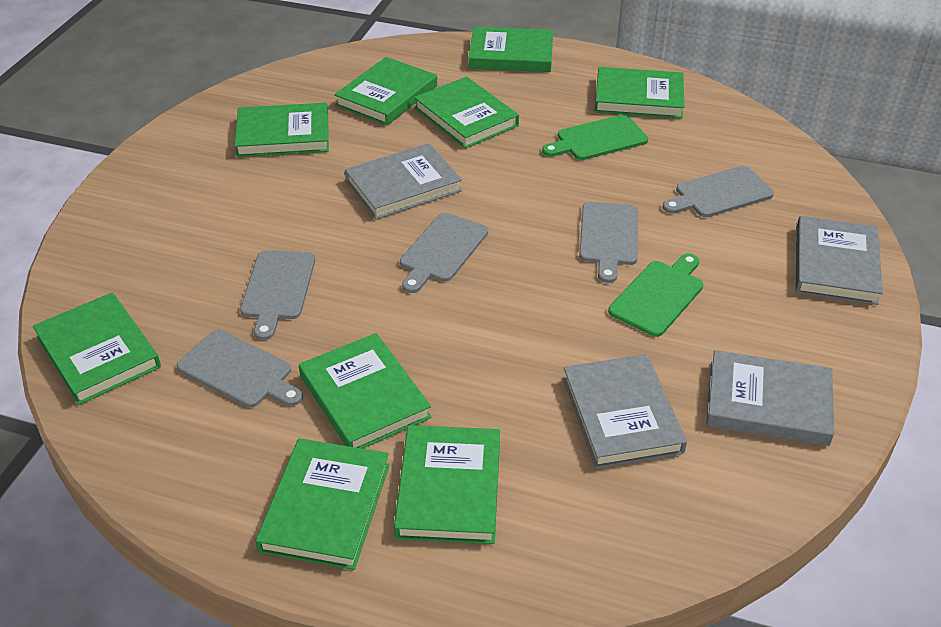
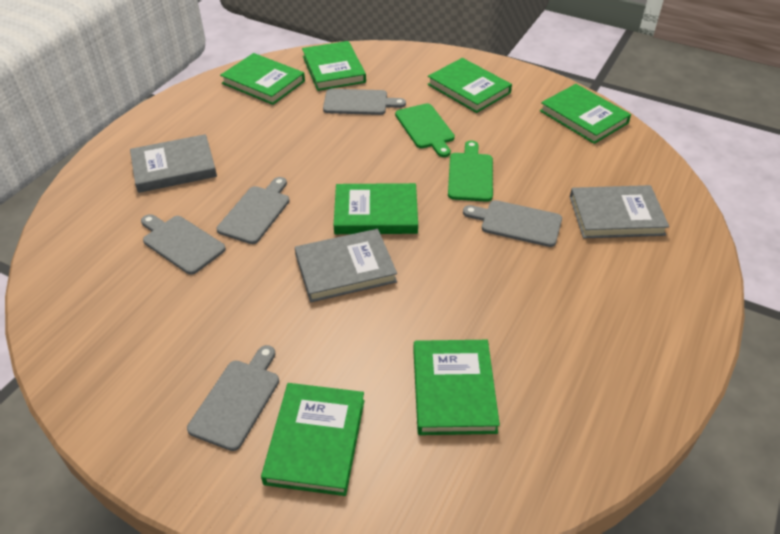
green book: 9 -> 7
grey book: 4 -> 3

